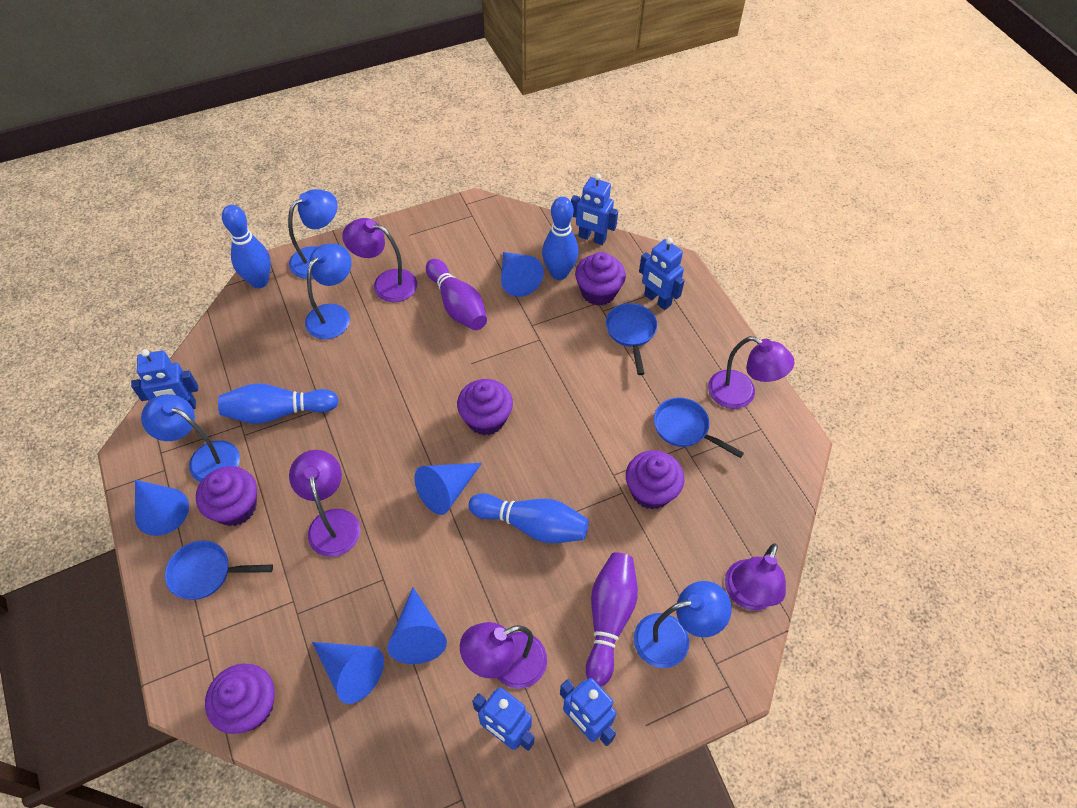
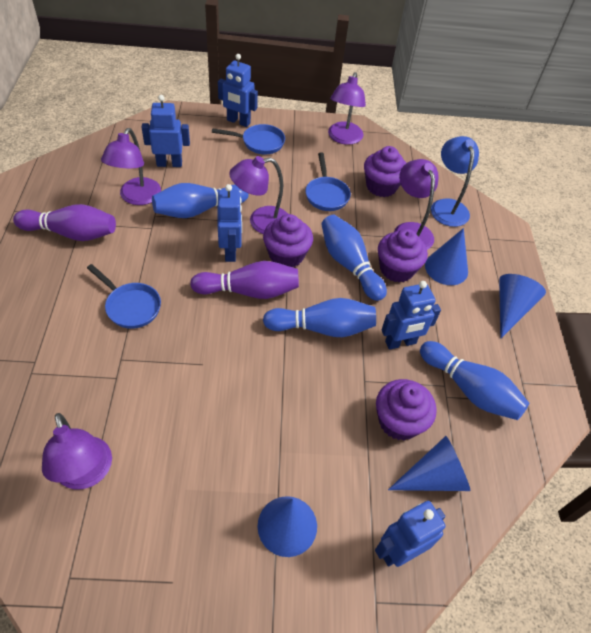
blue cone: 5 -> 4
blue lamp: 4 -> 1
purple cupcake: 5 -> 4

